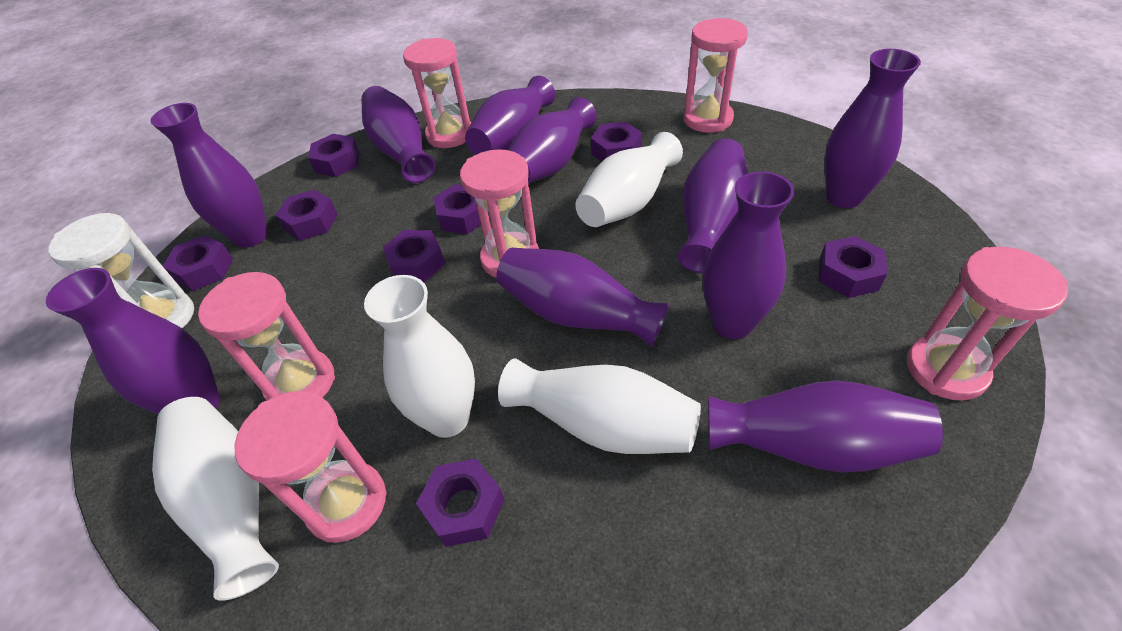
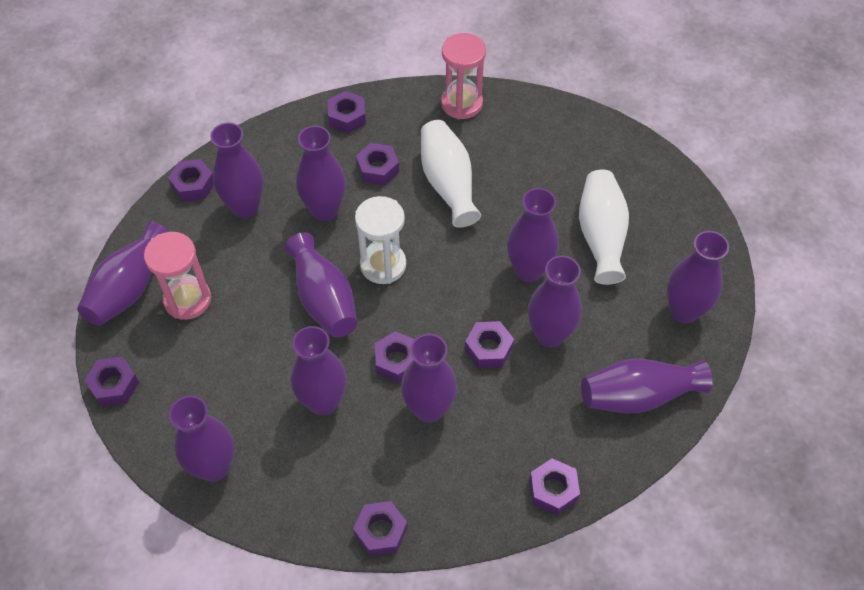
pink hourglass: 6 -> 2
purple vase: 10 -> 11
white vase: 4 -> 2

